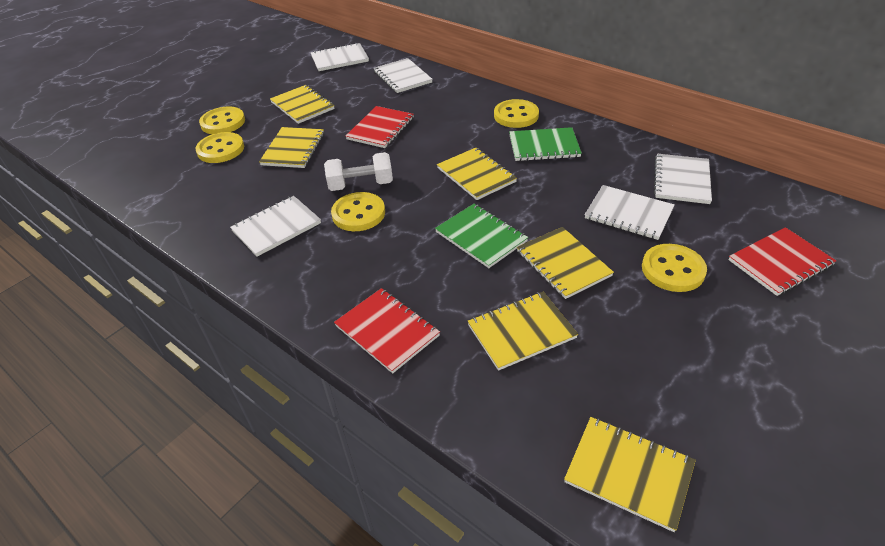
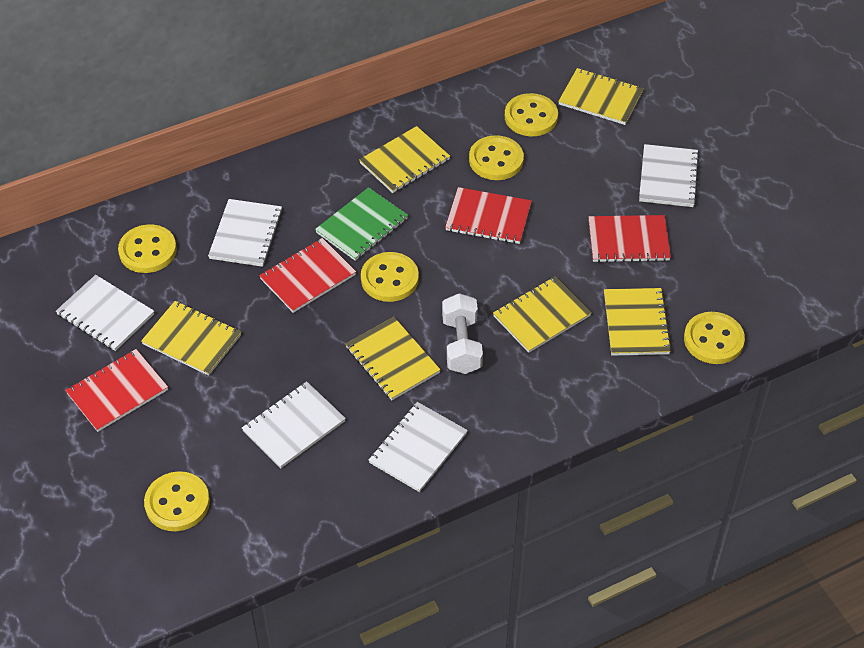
green notebook: 2 -> 1
red notebook: 3 -> 4
yellow button: 5 -> 6

